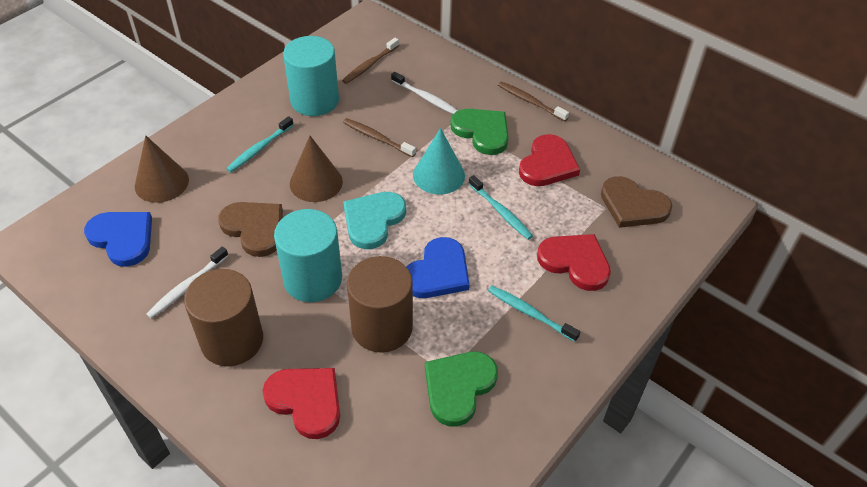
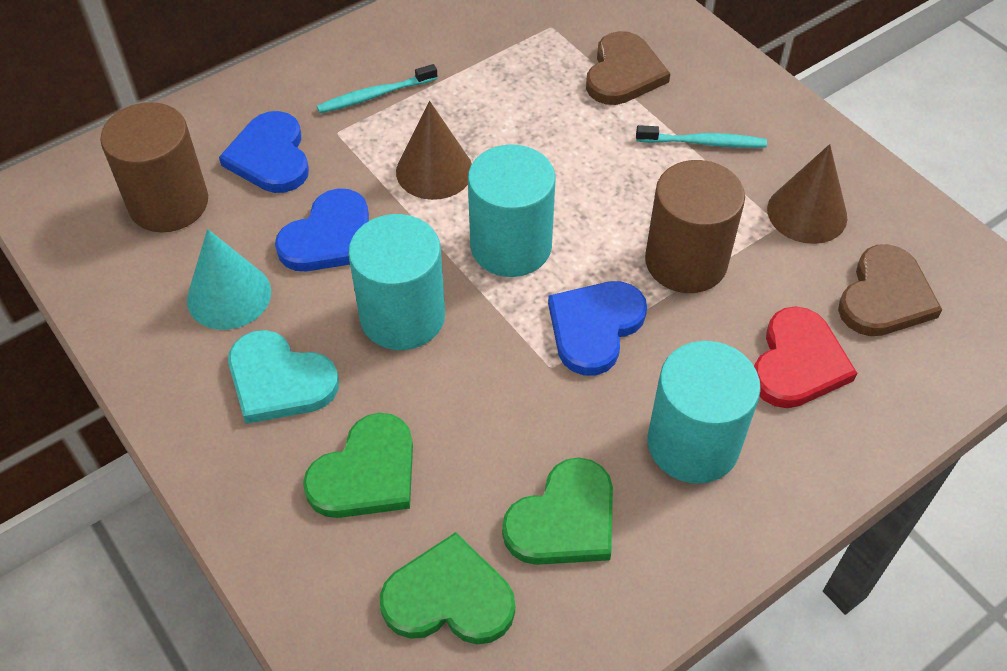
blue heart: 2 -> 3
brown toothbrush: 3 -> 0
green heart: 2 -> 3
red heart: 3 -> 1
turquoise cylinder: 2 -> 3
turquoise toothbrush: 3 -> 2
white toothbrush: 2 -> 0

